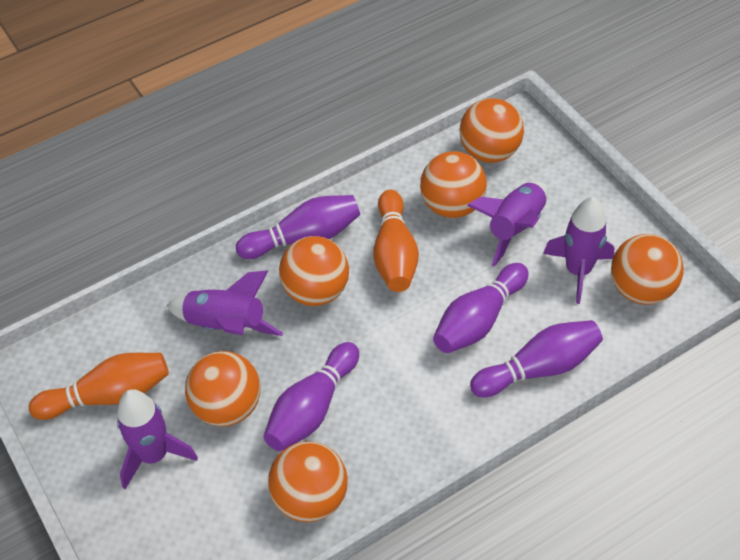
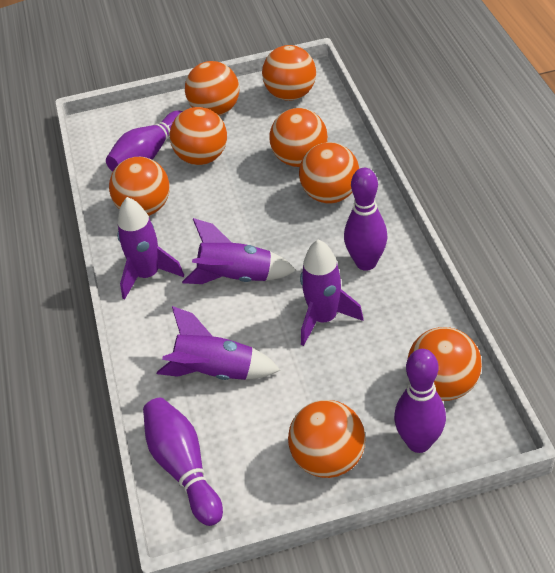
orange ball: 6 -> 8
orange bowling pin: 2 -> 0

